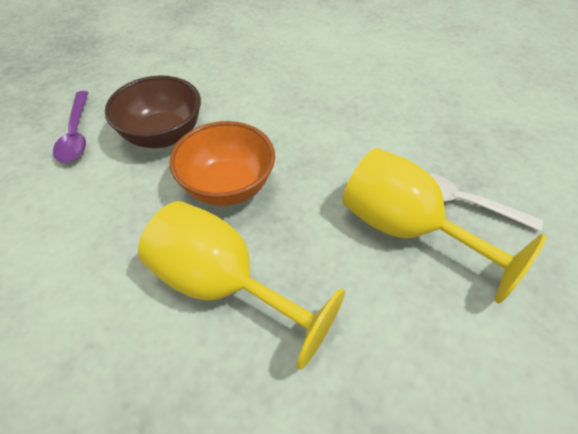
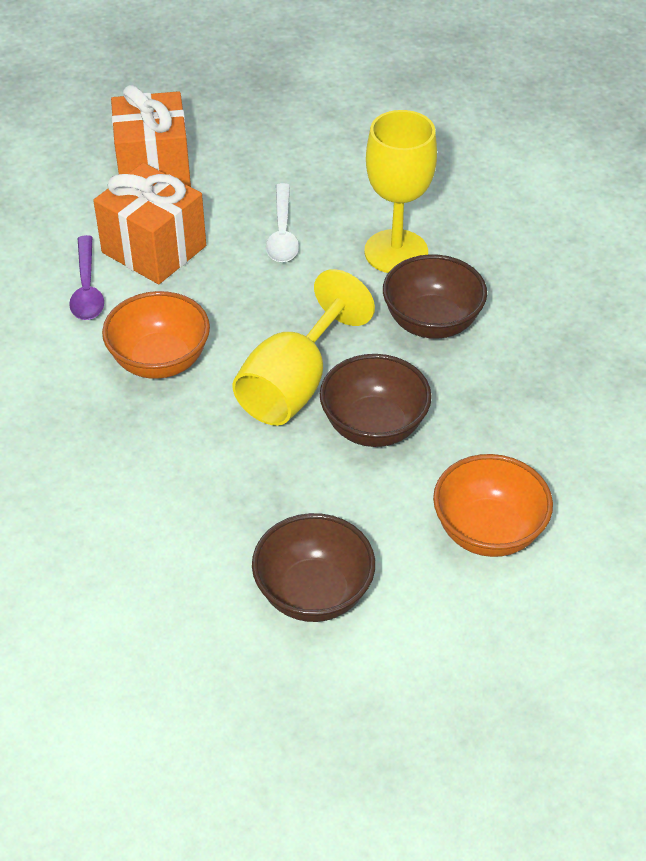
brown bowl: 1 -> 3
orange bowl: 1 -> 2
orange gift: 0 -> 2

